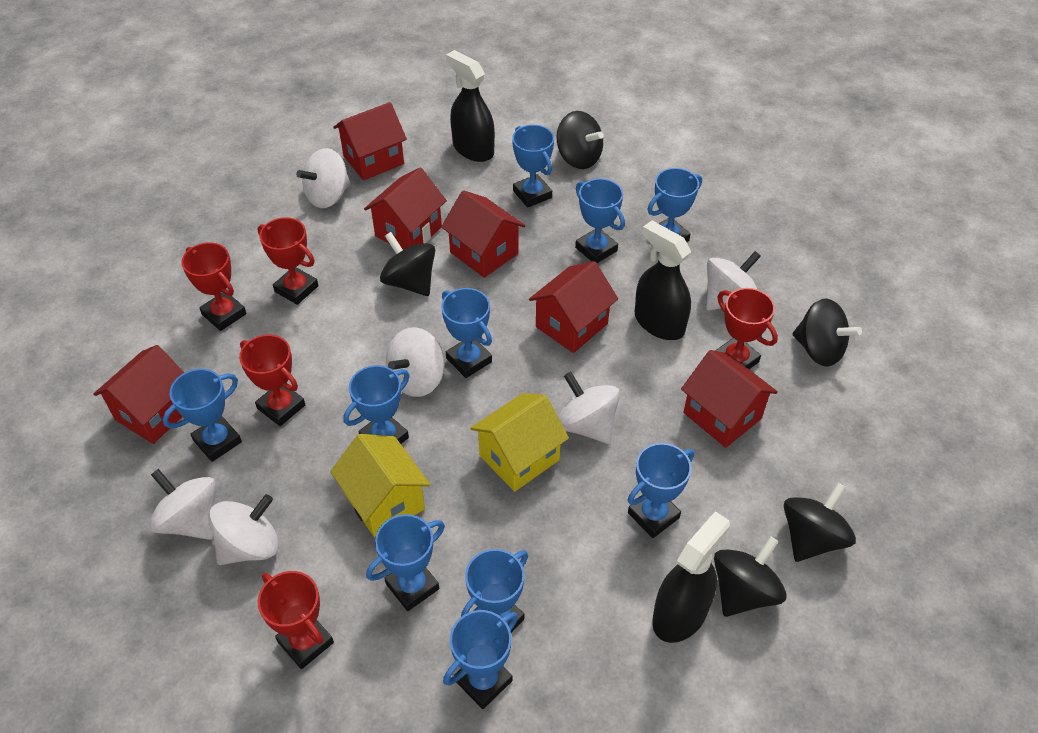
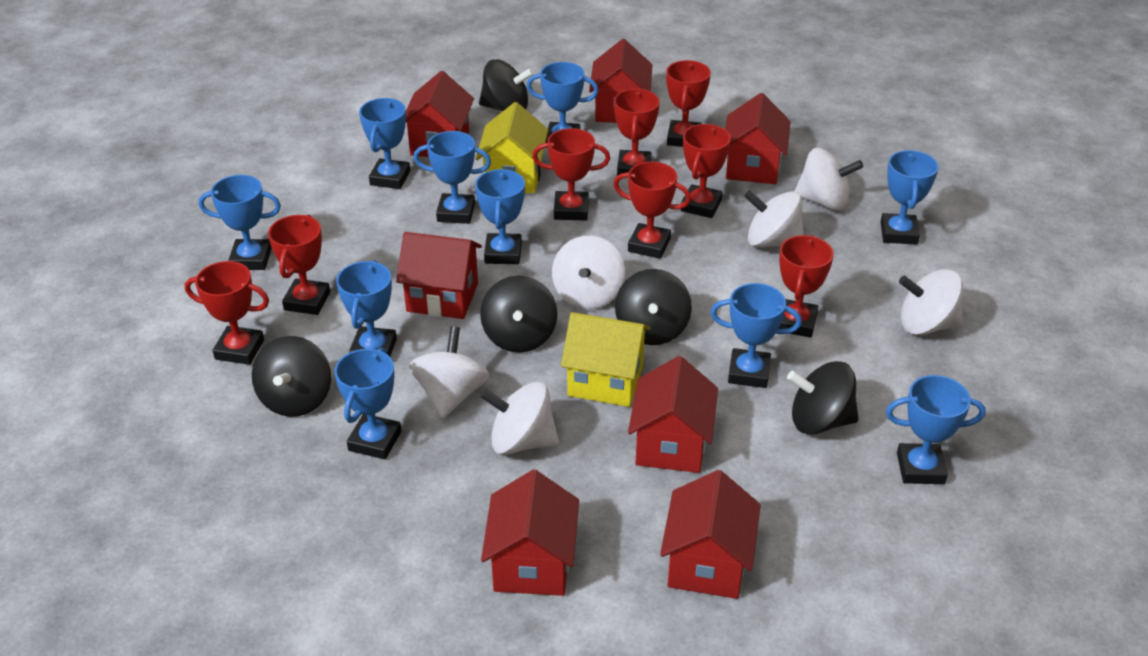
black spray bottle: 3 -> 0
red house: 6 -> 7
red trophy: 5 -> 8

